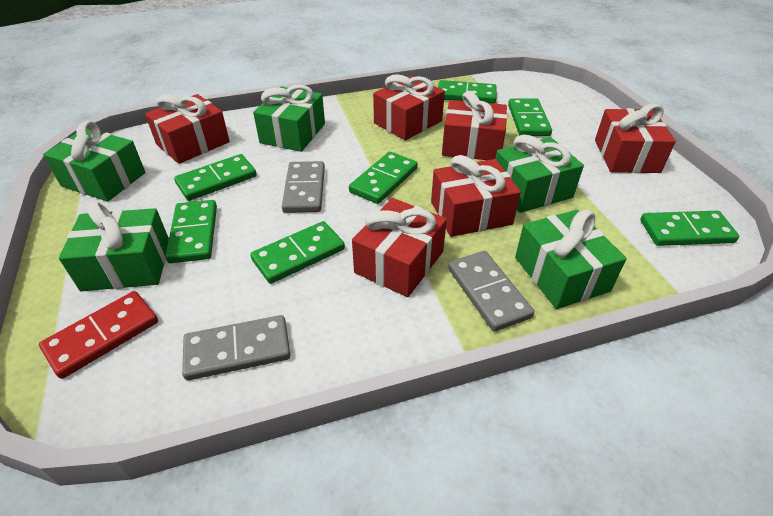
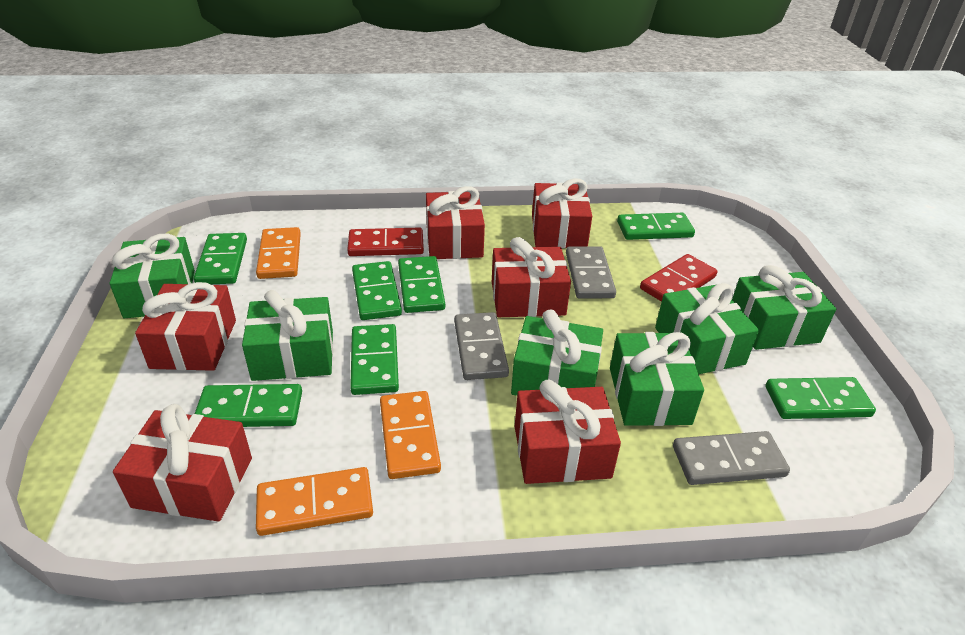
green gift: 5 -> 6
orange domino: 0 -> 3
red domino: 1 -> 2

